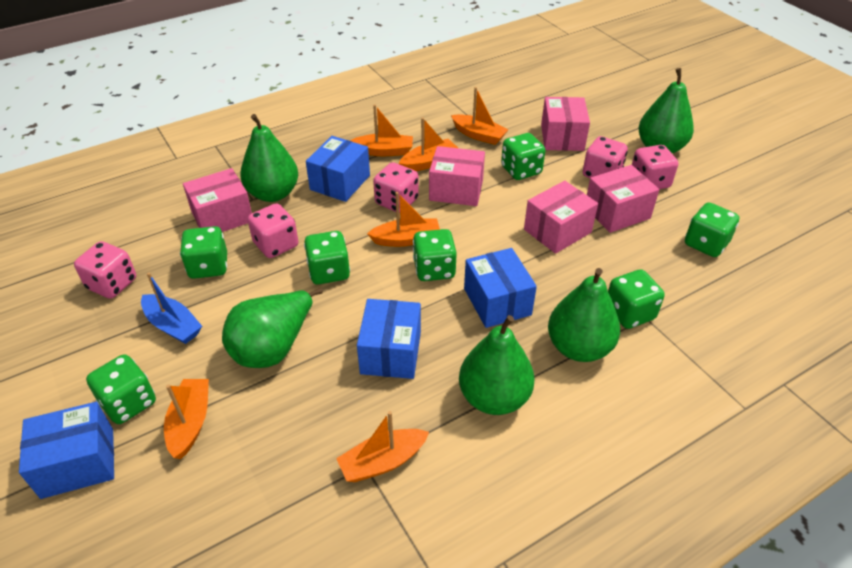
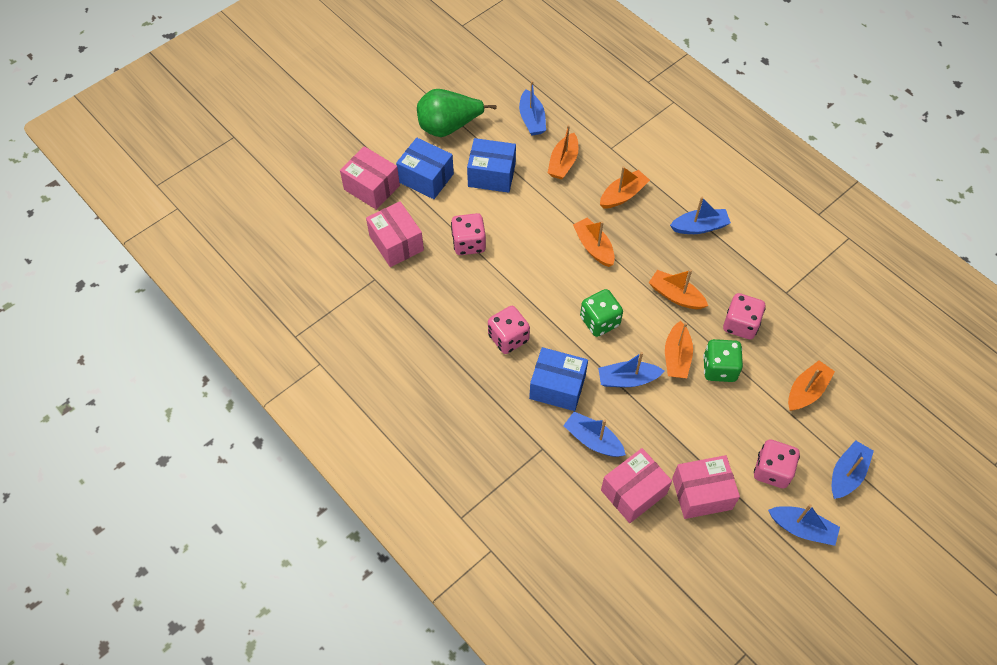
blue boat: 1 -> 6
blue box: 4 -> 3
green dice: 7 -> 2
green pear: 5 -> 1
pink box: 5 -> 4
pink dice: 5 -> 4

